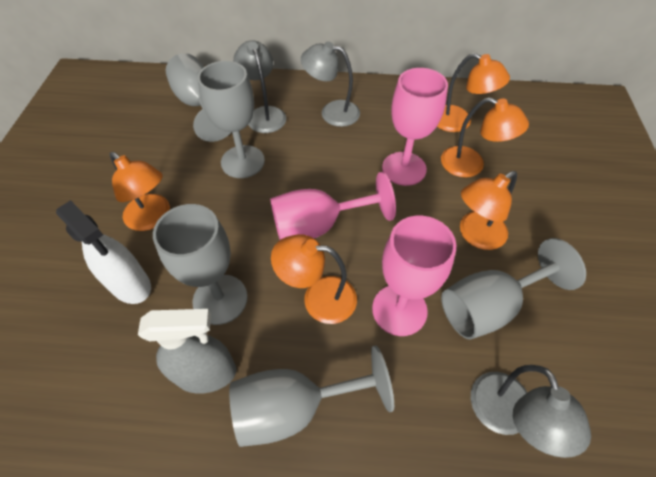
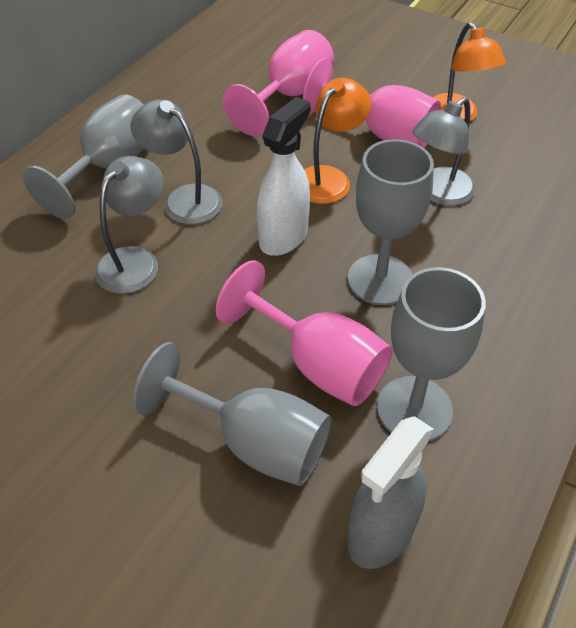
grey goblet: 5 -> 4
orange lamp: 5 -> 2

